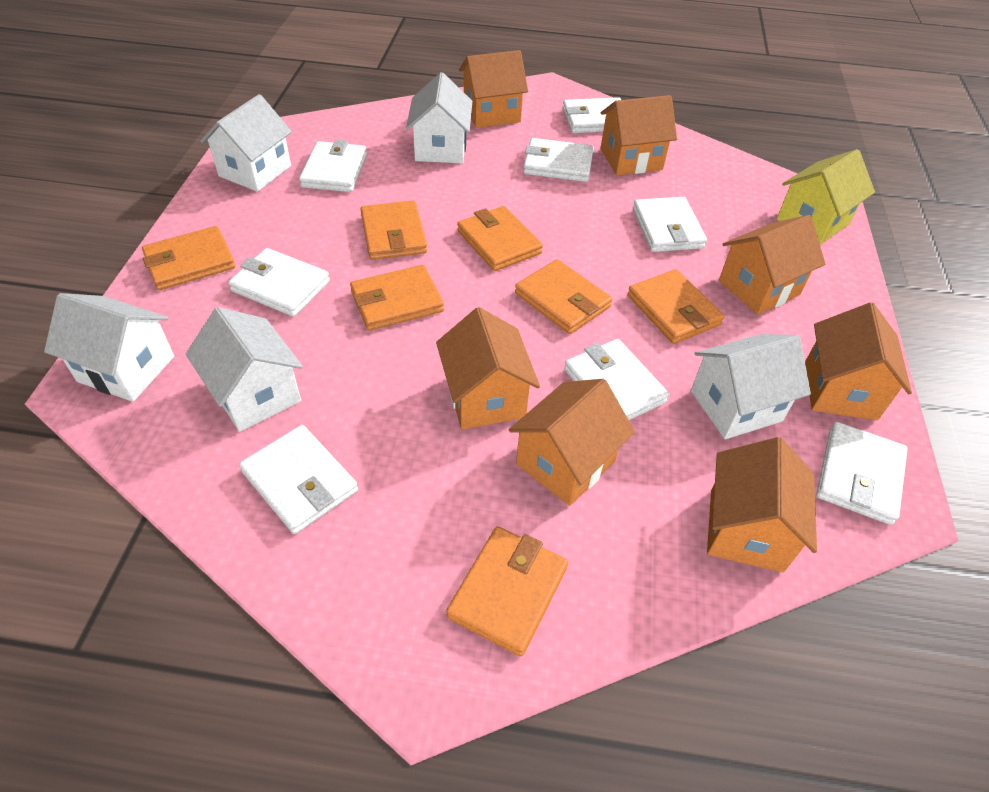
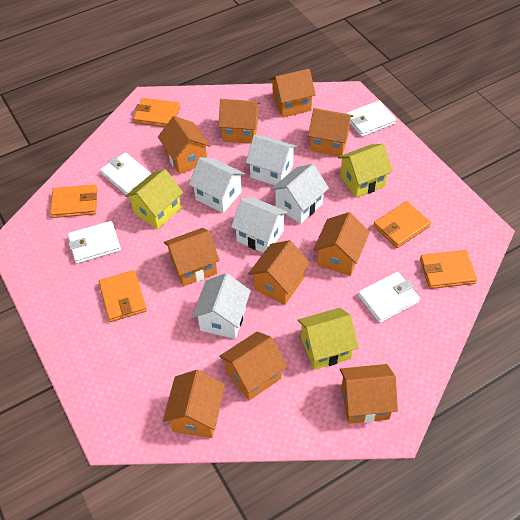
orange house: 7 -> 10
orange wallet: 7 -> 5
white wallet: 8 -> 4
yellow house: 1 -> 3

